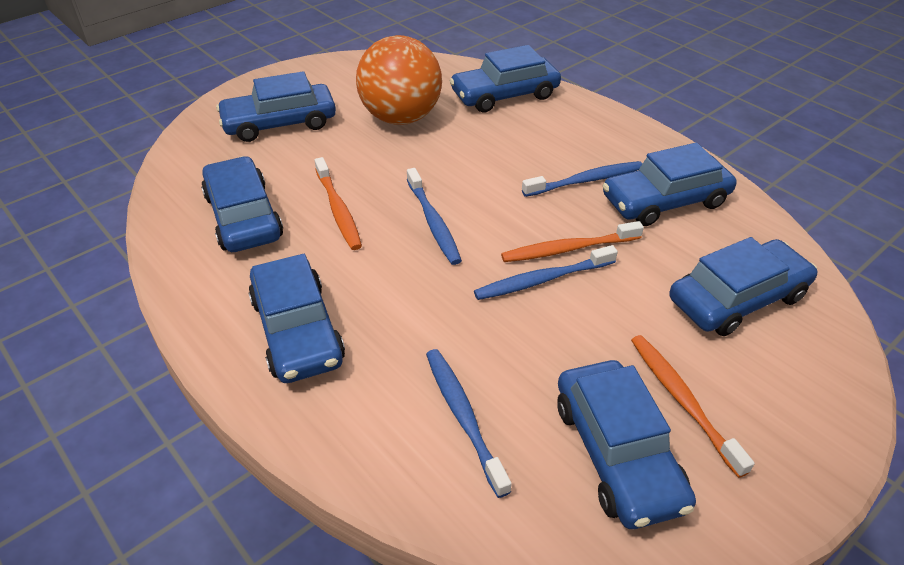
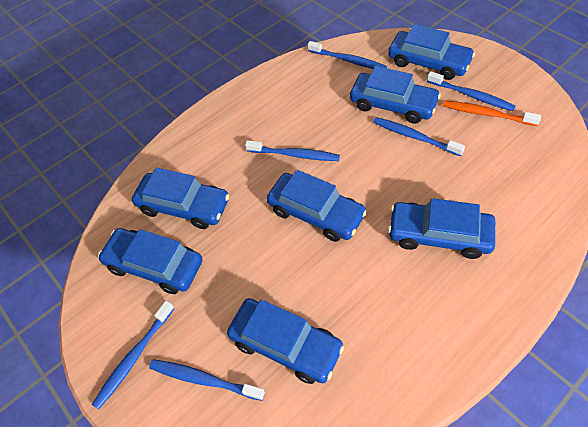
blue toothbrush: 4 -> 6
orange ball: 1 -> 0
orange toothbrush: 3 -> 1

